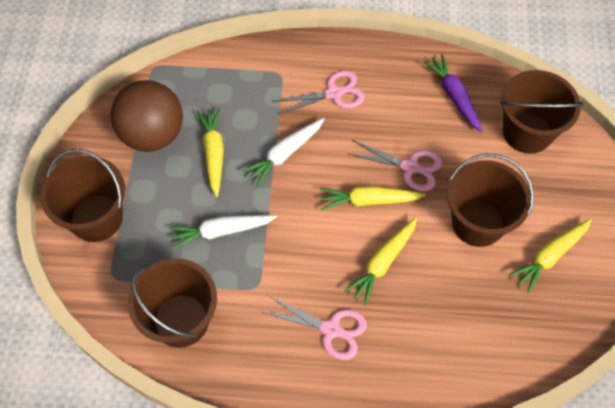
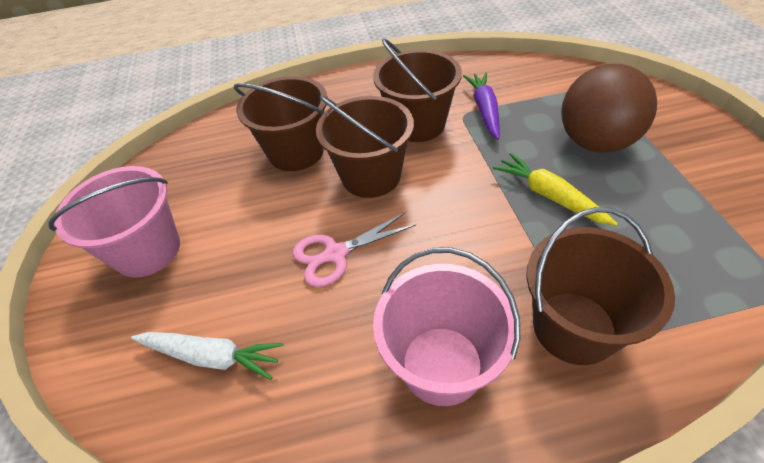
pink bucket: 0 -> 2
pink scissors: 3 -> 1
white carrot: 2 -> 1
yellow carrot: 4 -> 1

